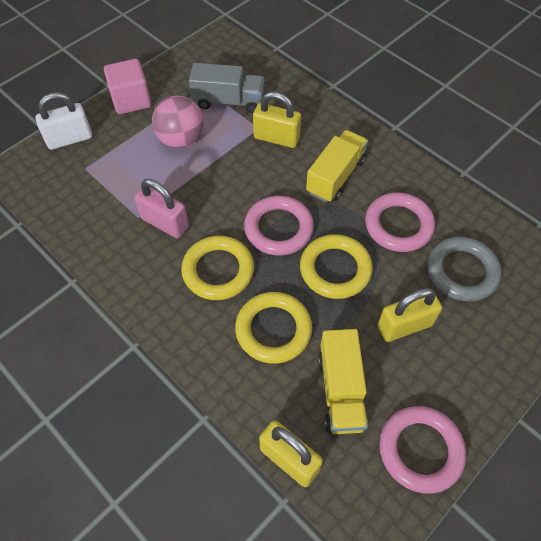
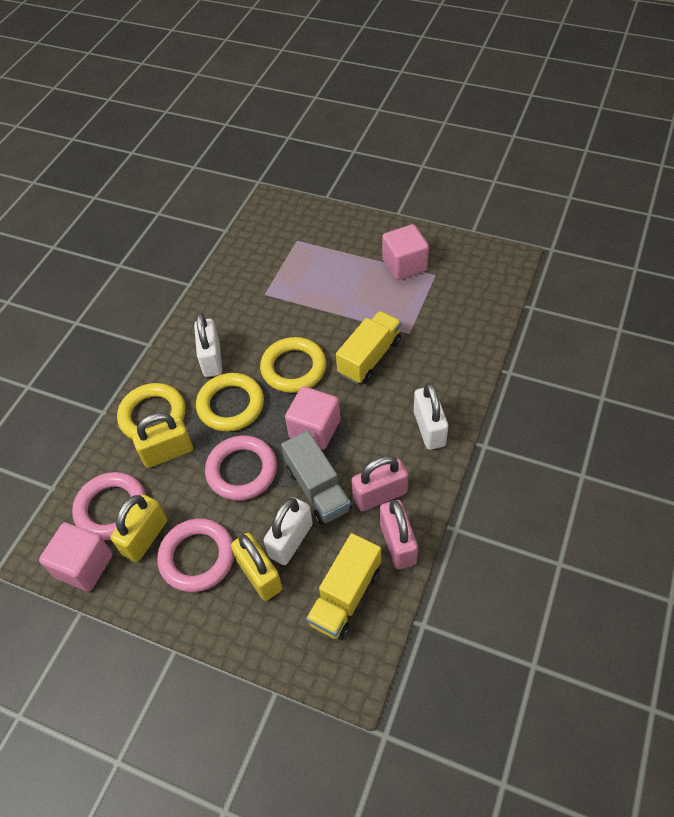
grey ring: 1 -> 0
pink ball: 1 -> 0
pink cube: 1 -> 3
pink padlock: 1 -> 2
white padlock: 1 -> 3

